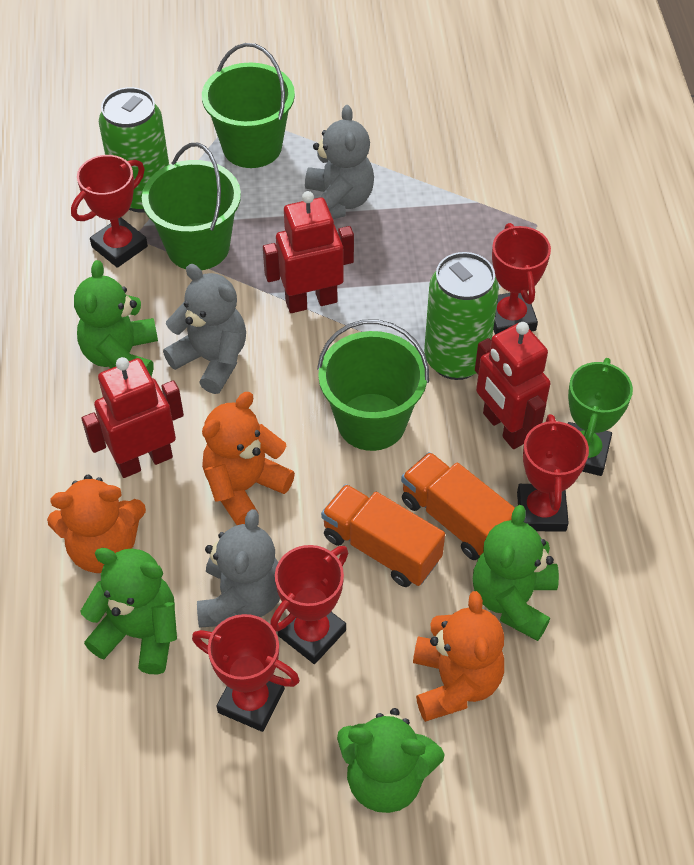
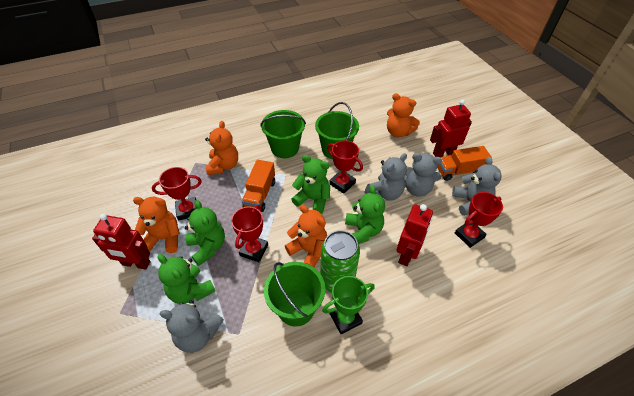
green can: 2 -> 1
grey teddy bear: 3 -> 4
orange teddy bear: 3 -> 4
red trophy: 5 -> 4

